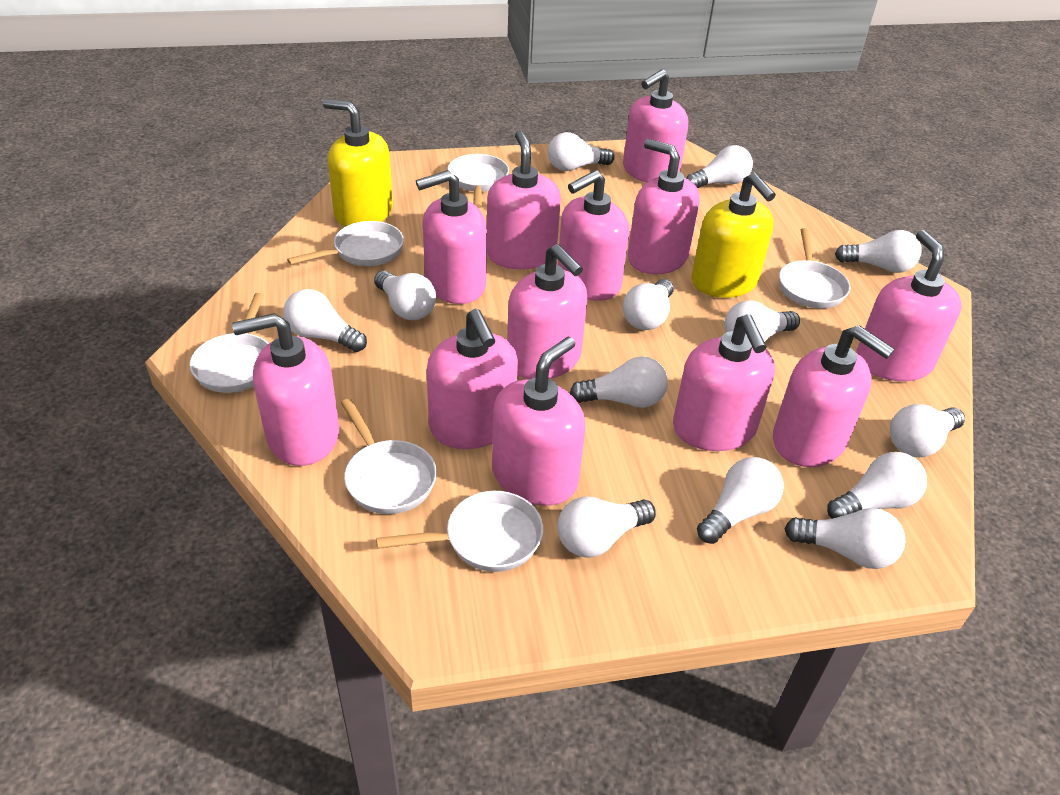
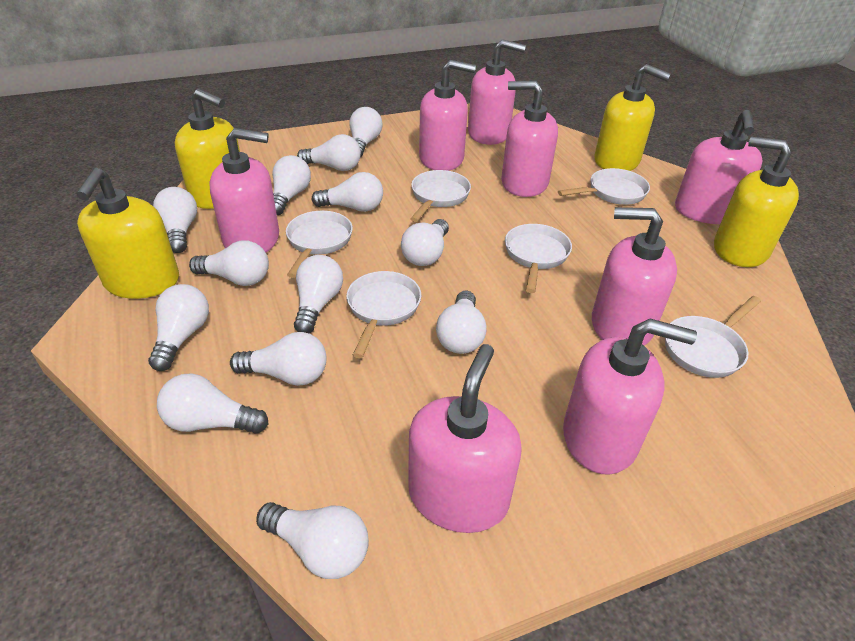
pink soap dispenser: 12 -> 8
yellow soap dispenser: 2 -> 4

